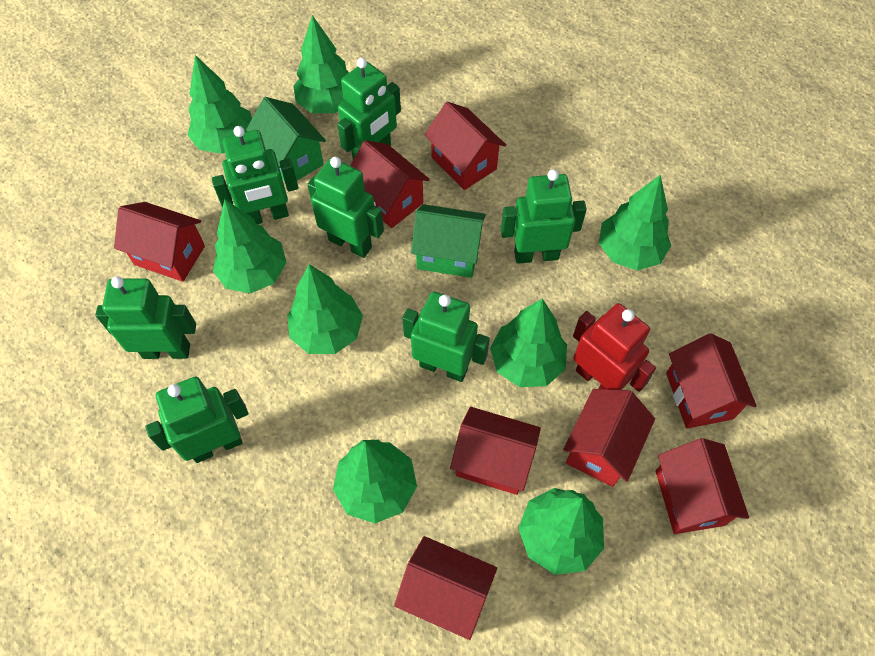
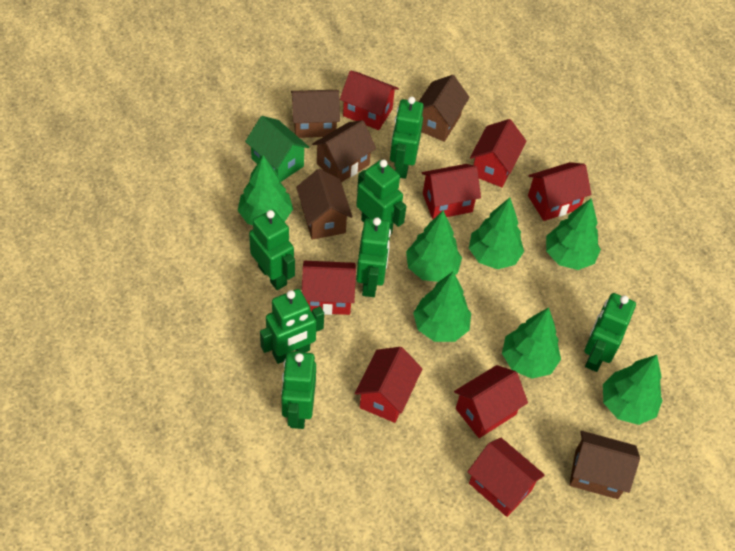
brown house: 0 -> 5
green house: 2 -> 1
green tree: 8 -> 7
red robot: 1 -> 0

